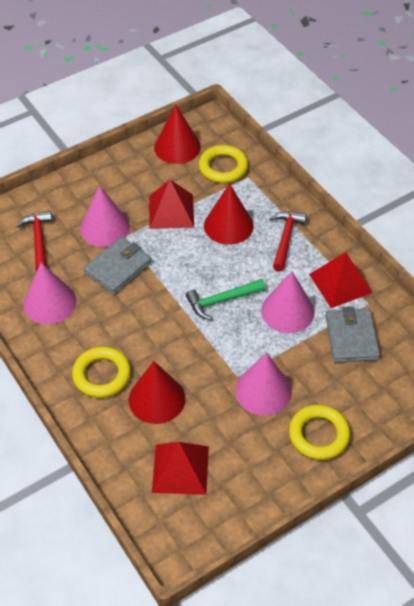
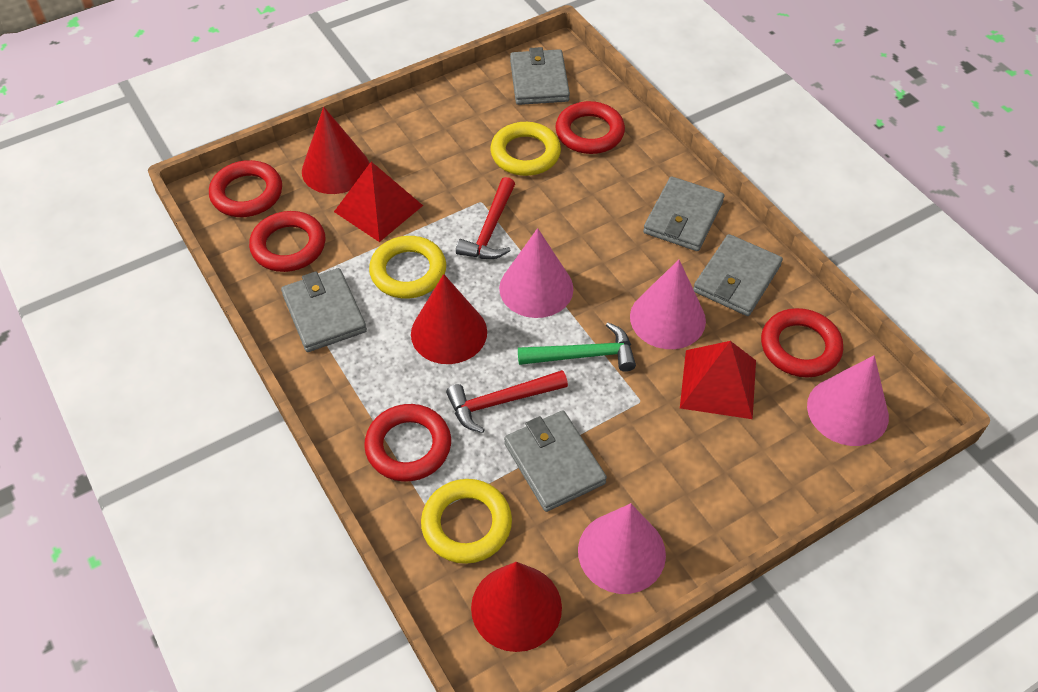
grey wallet: 2 -> 5
red pyramid: 3 -> 2
red ring: 0 -> 5

